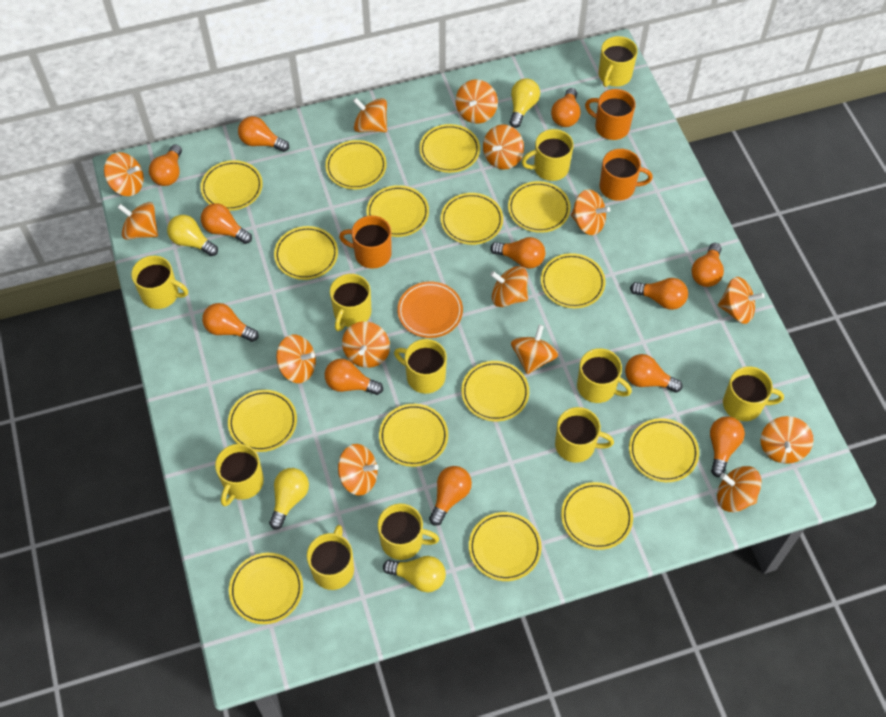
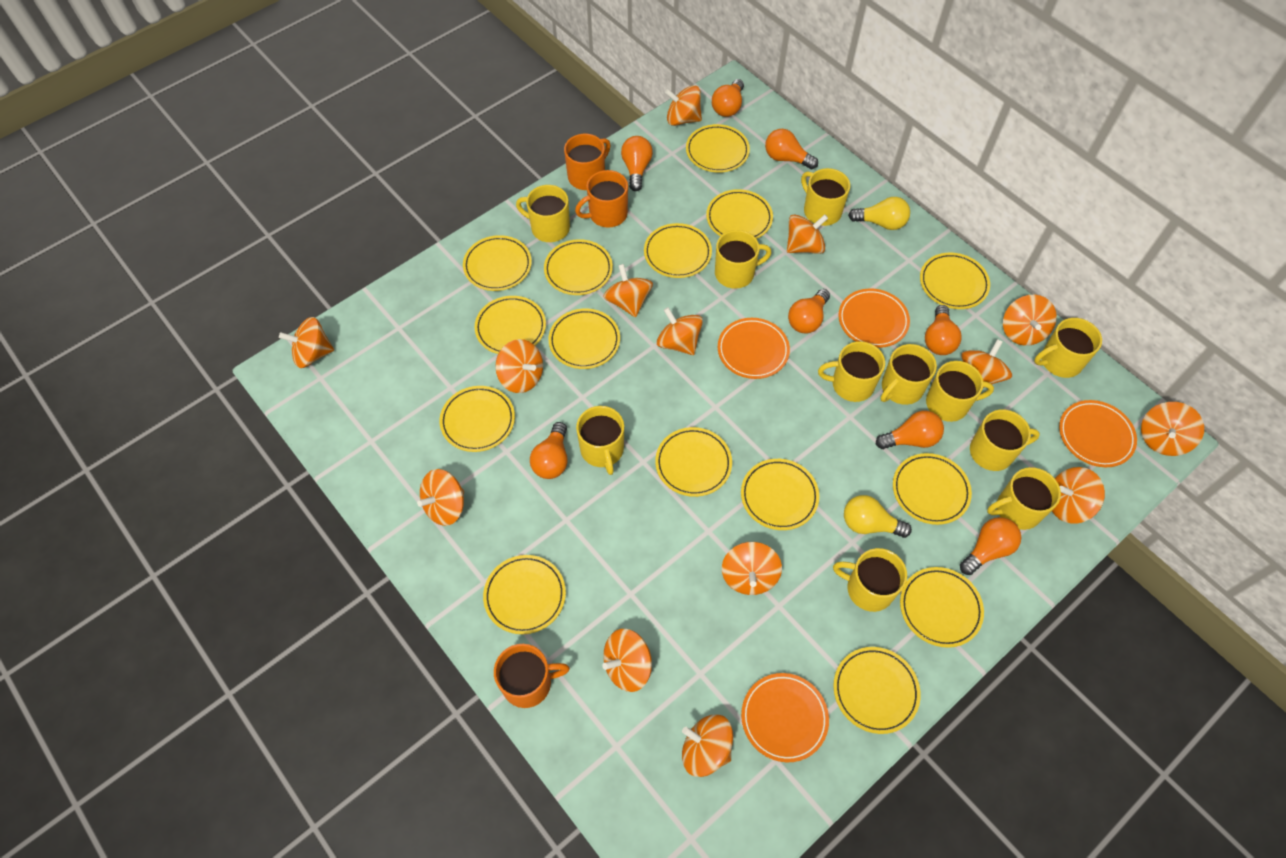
orange light bulb: 12 -> 8
orange plate: 1 -> 4
yellow light bulb: 4 -> 2

